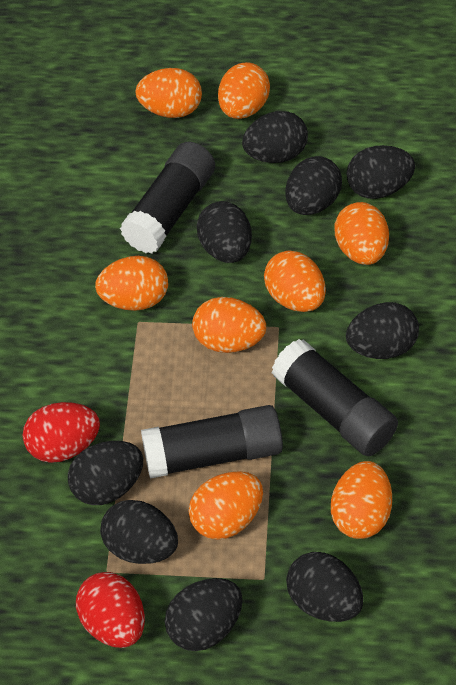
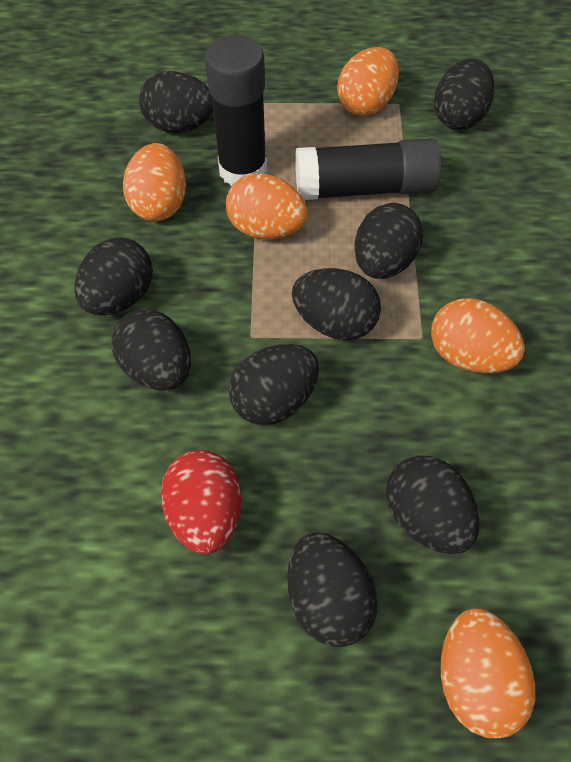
black glue stick: 3 -> 2
orange egg: 8 -> 5
red egg: 2 -> 1

